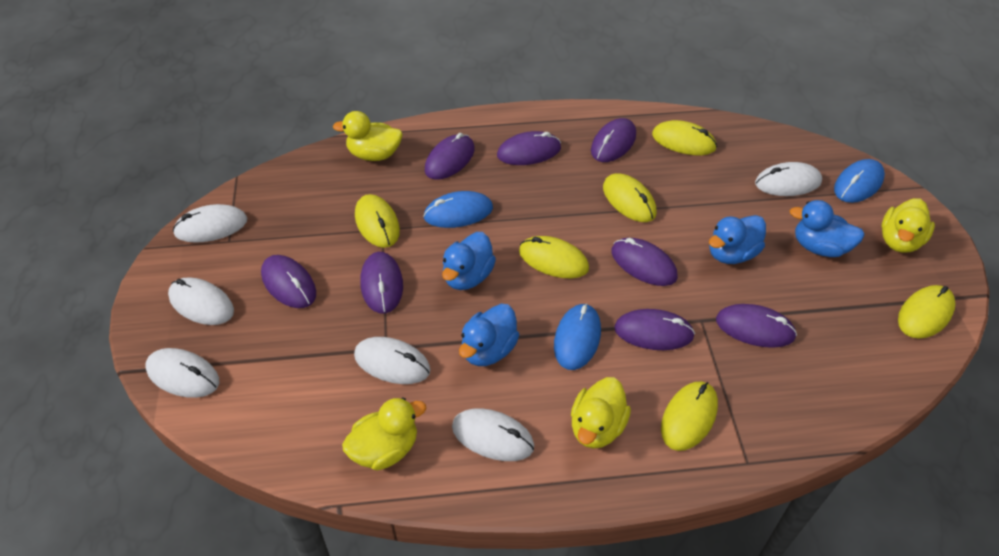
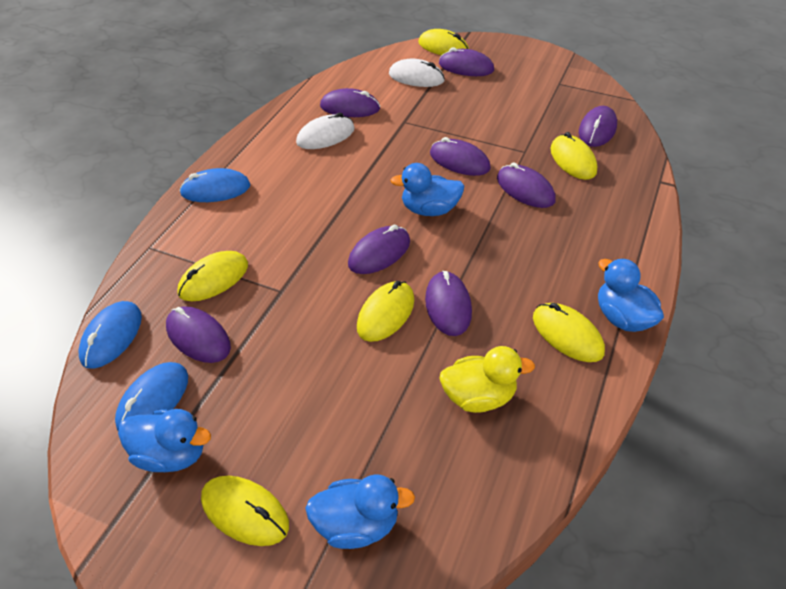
white mouse: 6 -> 2
yellow duck: 4 -> 1

